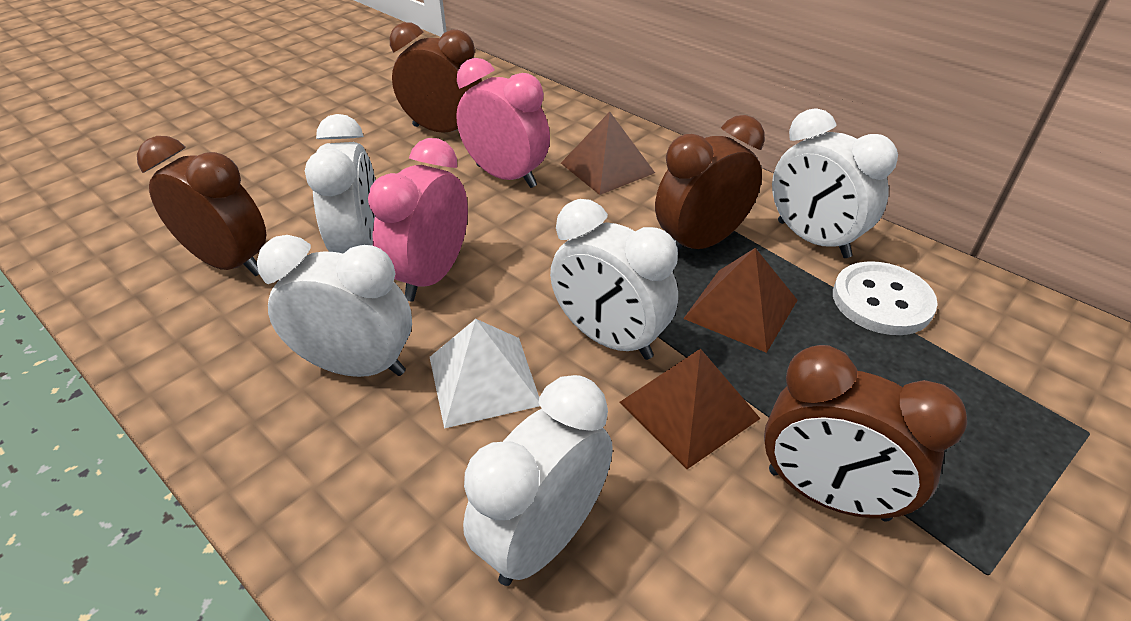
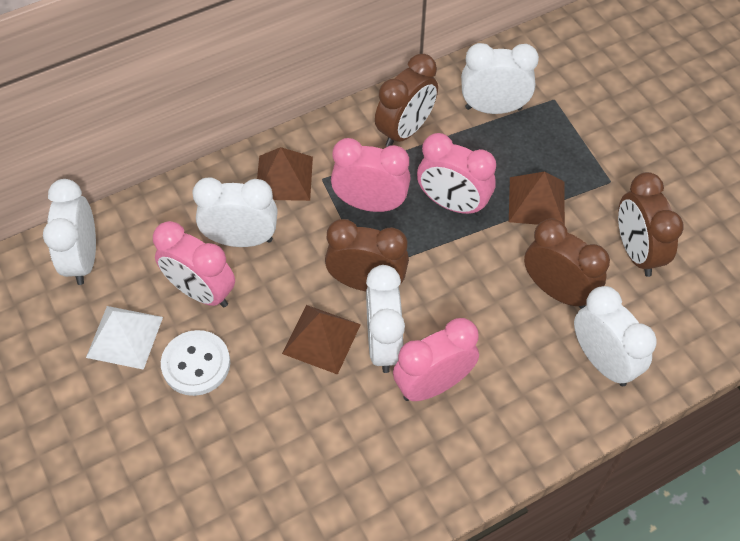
pink clock: 2 -> 4

